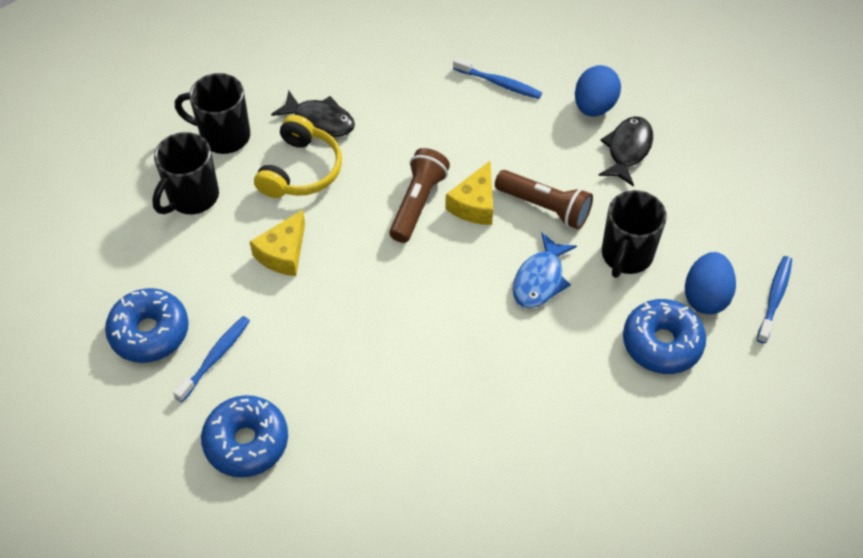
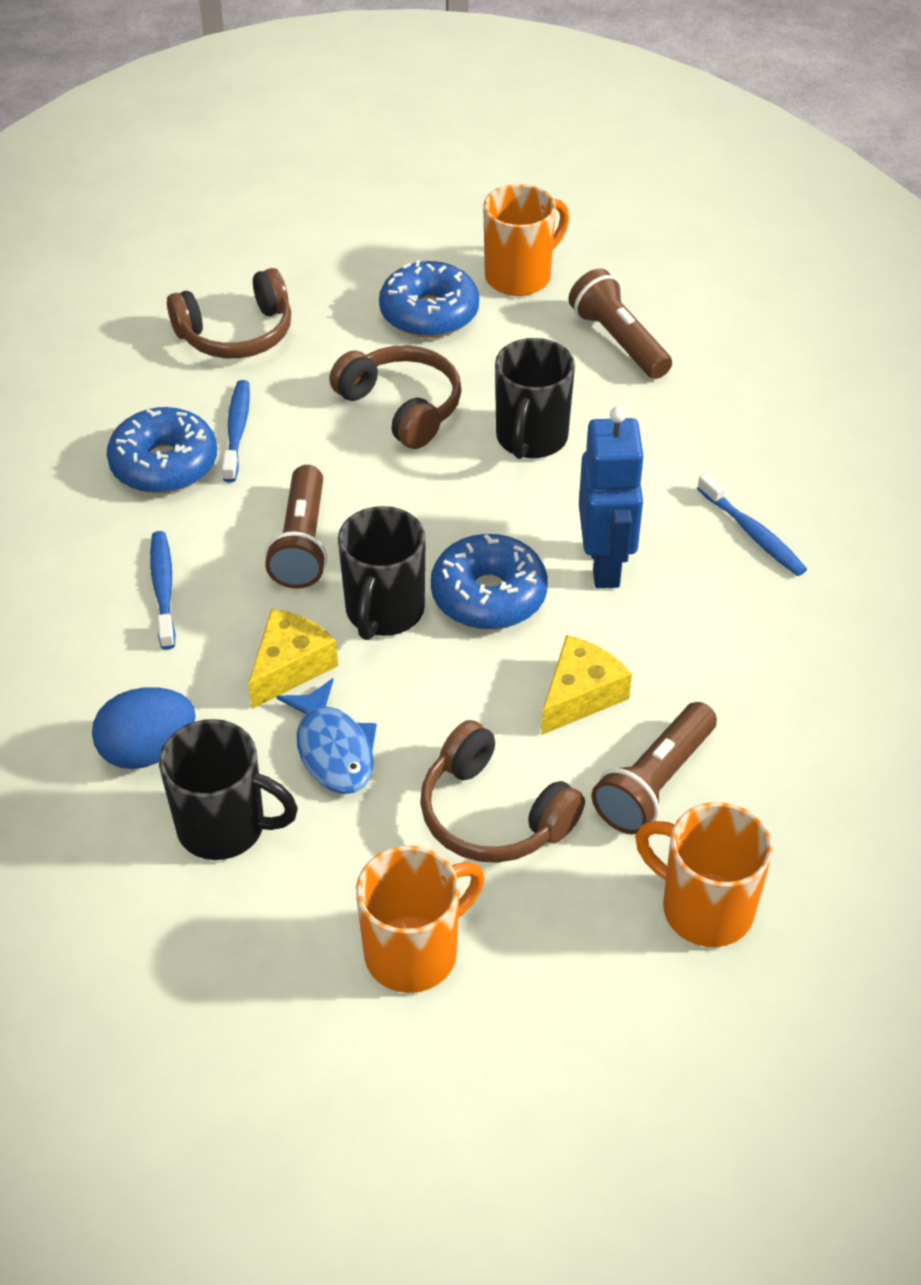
black fish: 2 -> 0
blue egg: 2 -> 1
blue robot: 0 -> 1
brown flashlight: 2 -> 3
brown headphones: 0 -> 3
orange mug: 0 -> 3
yellow headphones: 1 -> 0

